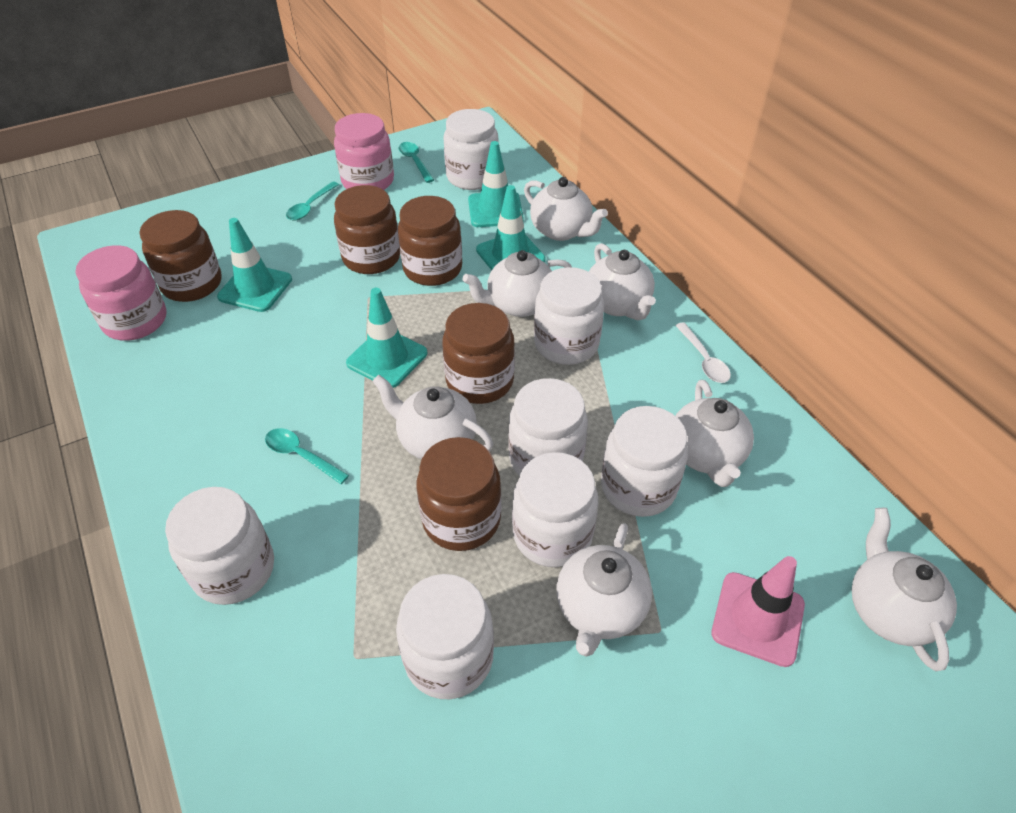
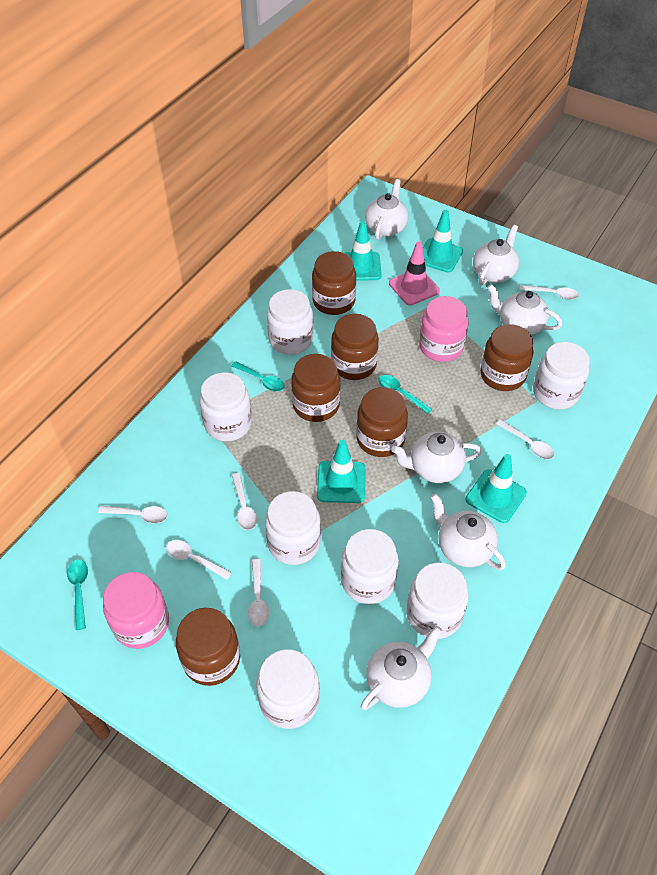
brown jar: 5 -> 6
white spoon: 1 -> 6
white teapot: 7 -> 6

